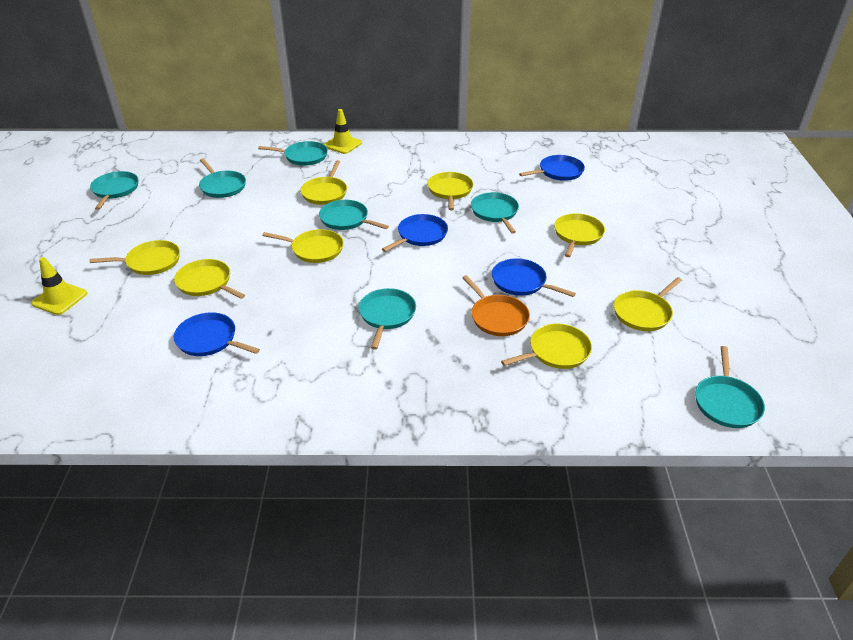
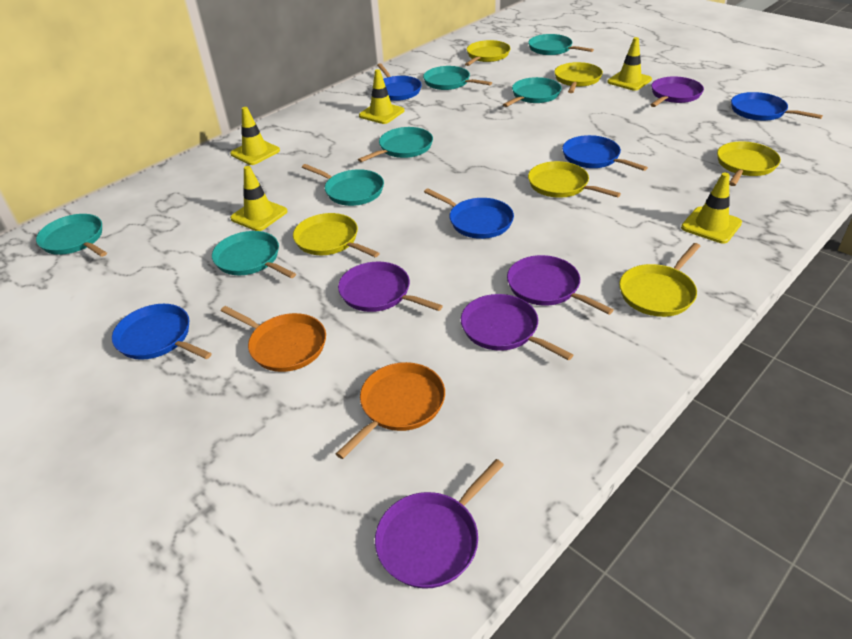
blue pan: 4 -> 5
orange pan: 1 -> 2
purple pan: 0 -> 5
yellow pan: 8 -> 6
yellow traffic cone: 2 -> 5

